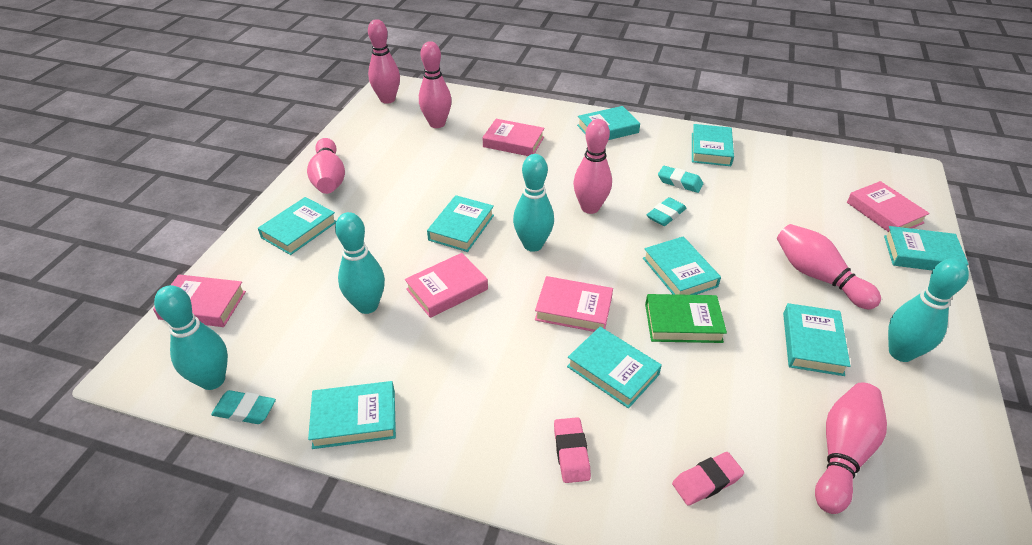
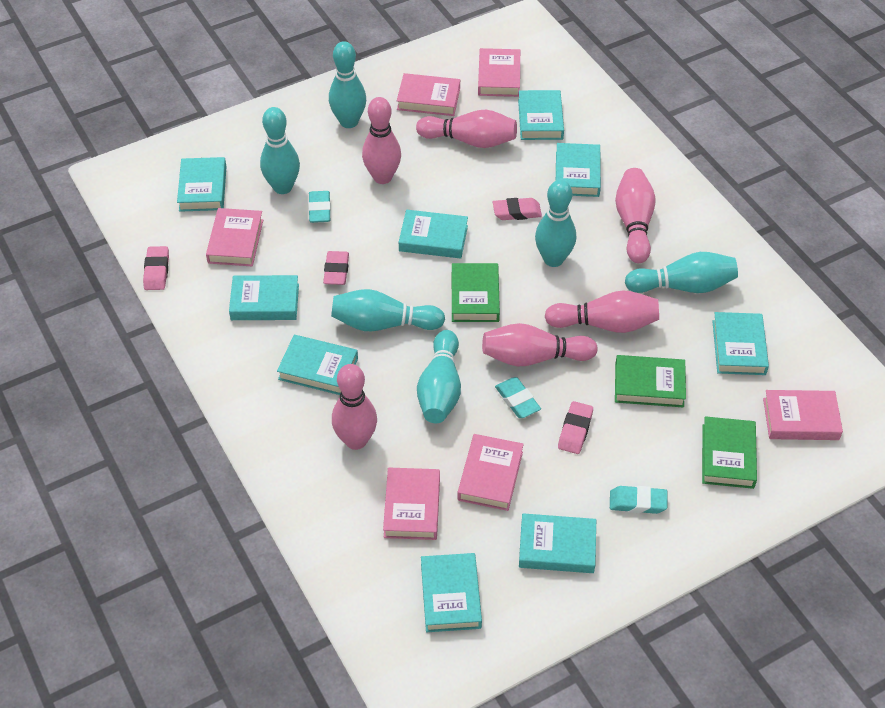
green book: 1 -> 3
pink book: 5 -> 6
pink eraser: 2 -> 4
turquoise bowling pin: 4 -> 6

